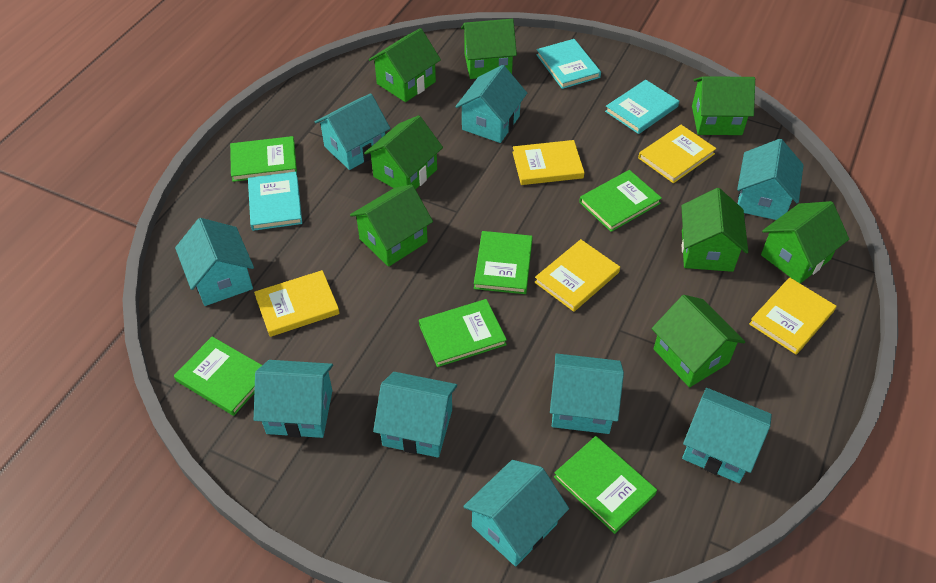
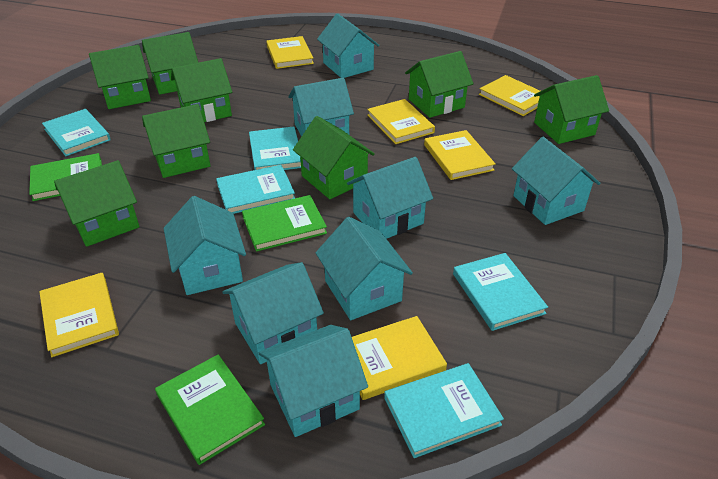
green book: 6 -> 3
turquoise book: 3 -> 5
turquoise house: 9 -> 8
yellow book: 5 -> 6

